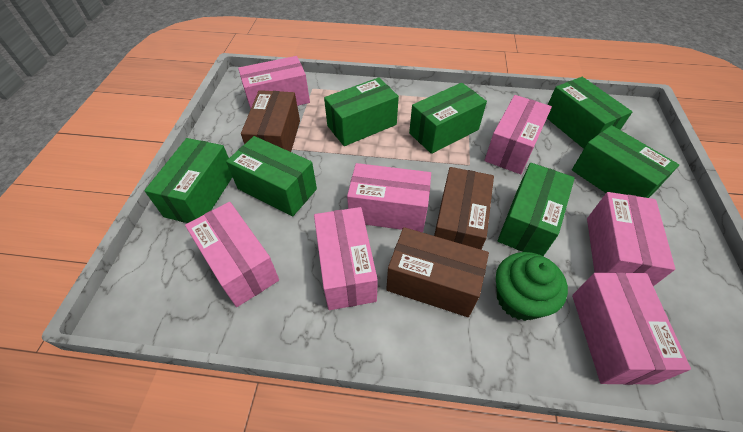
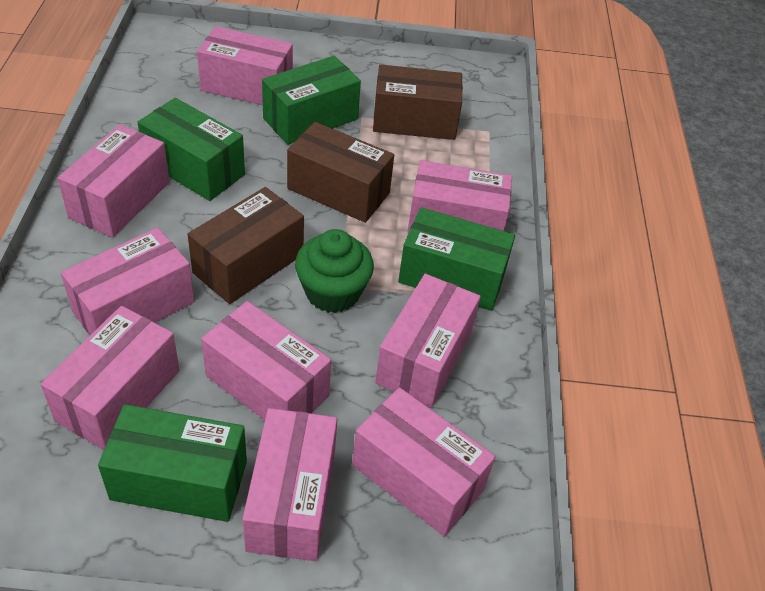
green box: 7 -> 4
pink box: 7 -> 9

